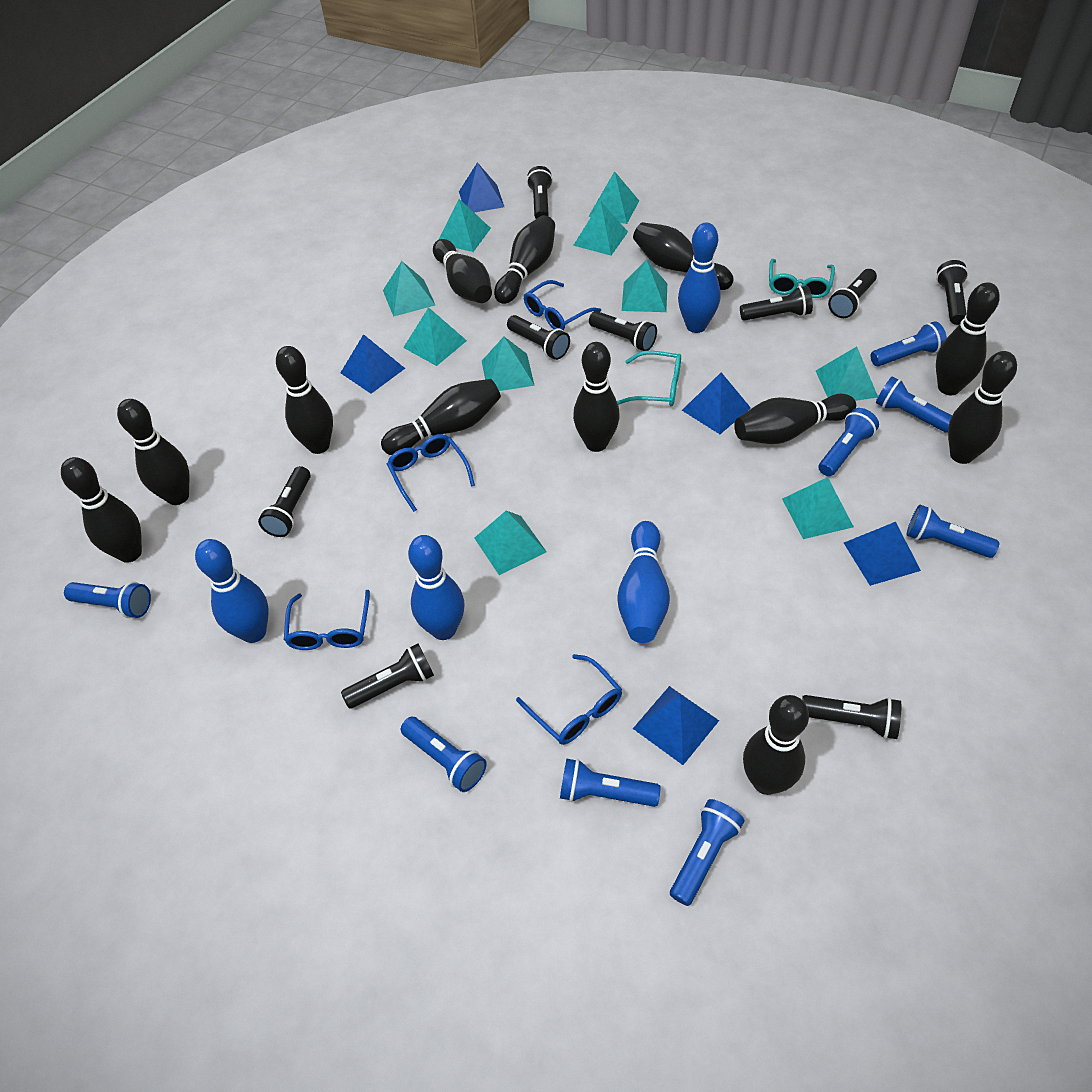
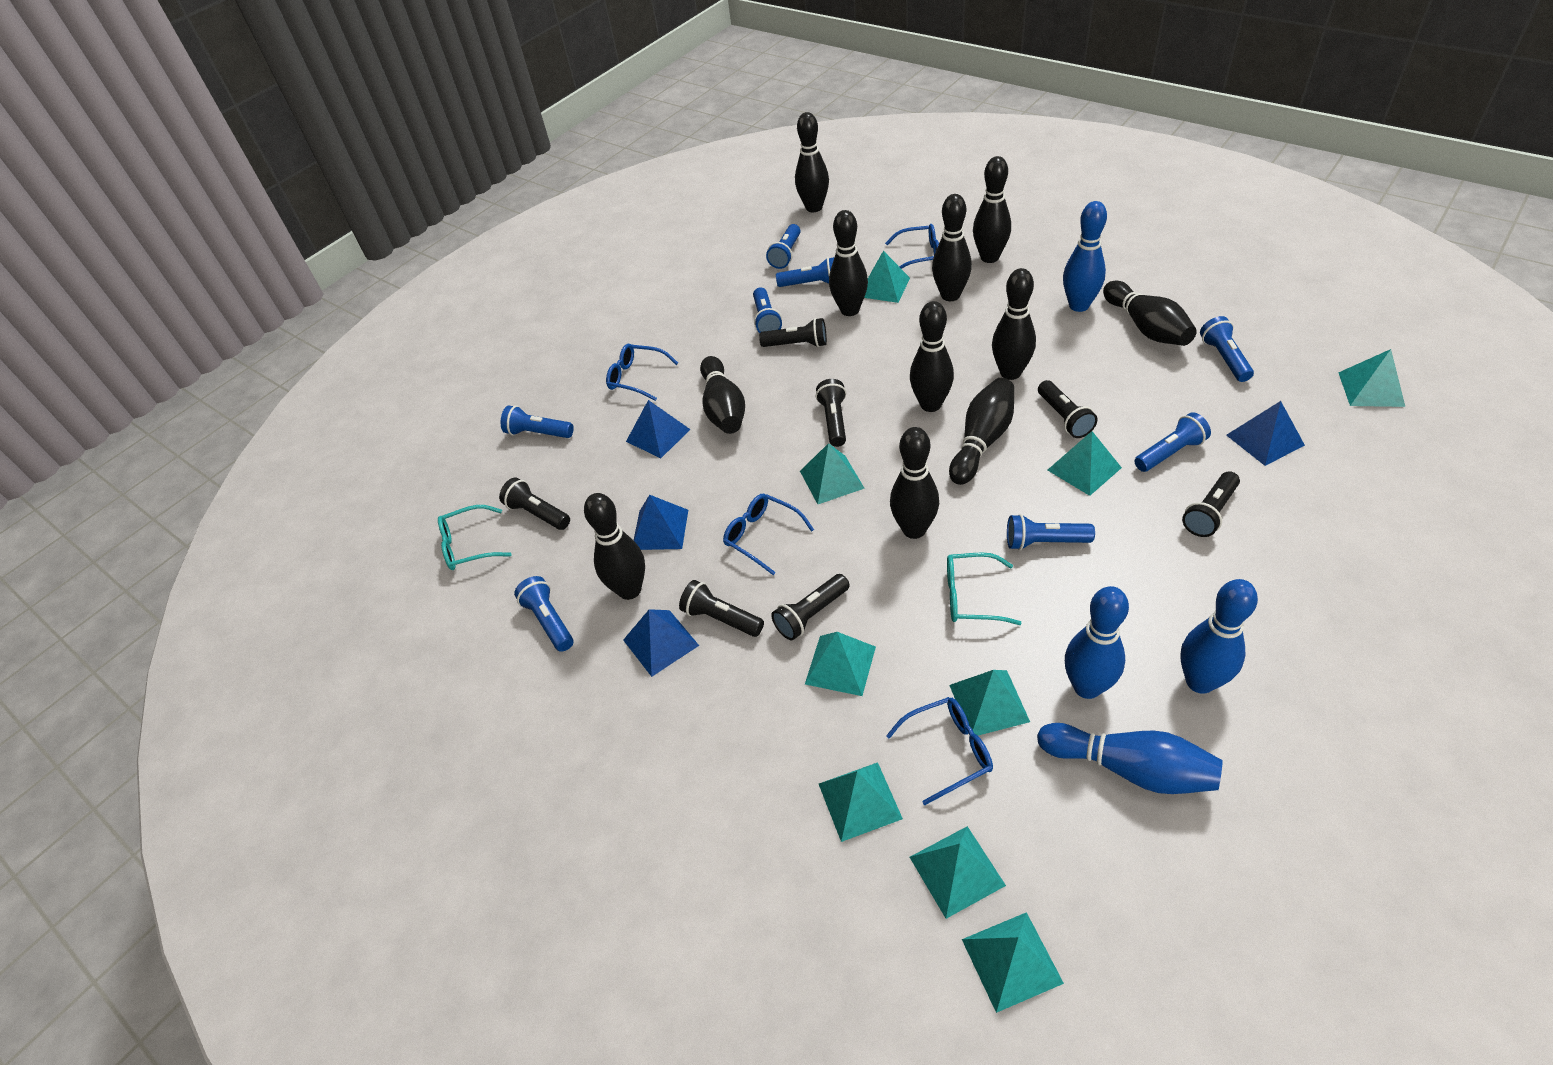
black bowling pin: 12 -> 11
black flashlight: 9 -> 7
blue pyramid: 5 -> 4
turquoise pyramid: 10 -> 9

